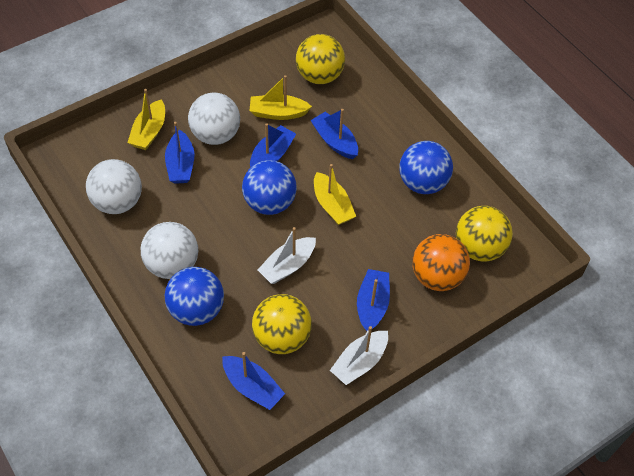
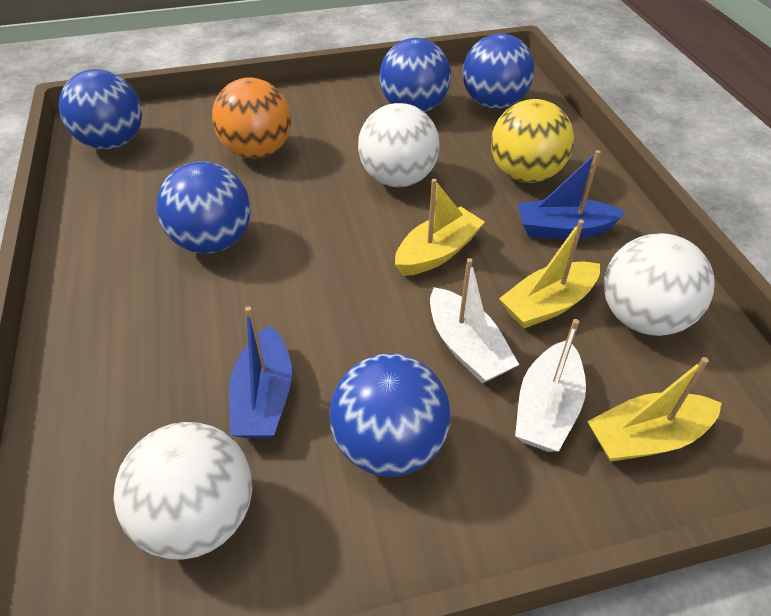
blue ball: 3 -> 5
blue boat: 5 -> 2
yellow ball: 3 -> 1

